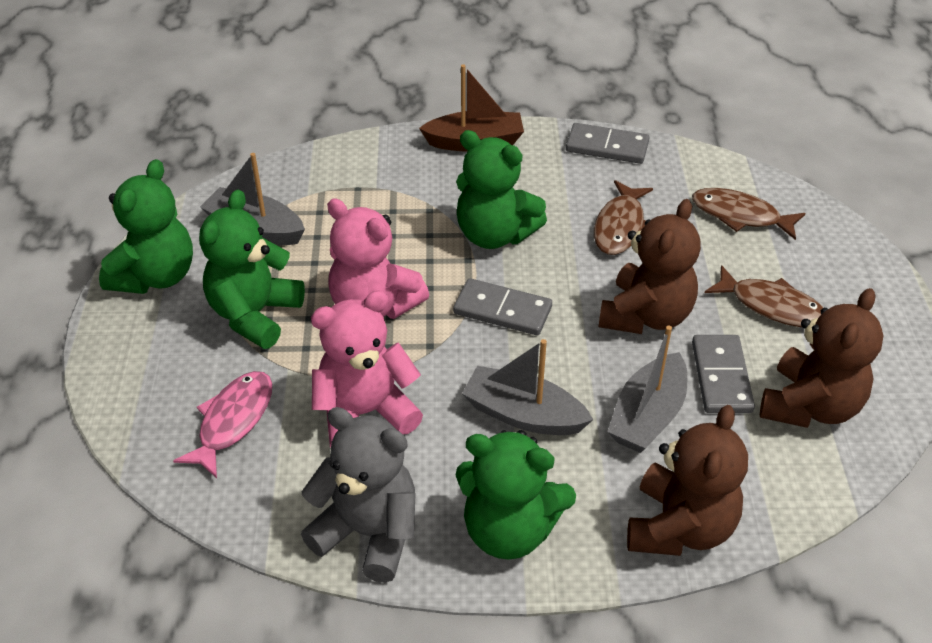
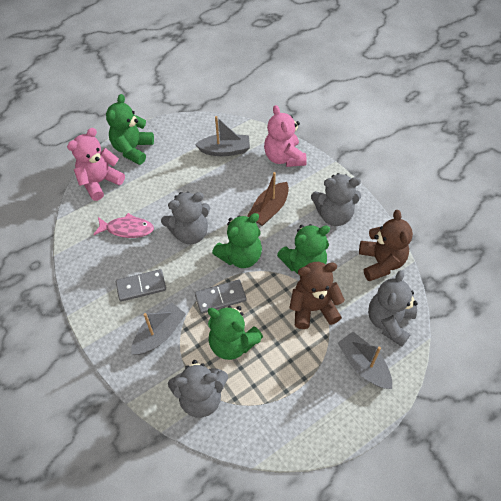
brown fish: 3 -> 0
brown teddy bear: 3 -> 2
grey domino: 3 -> 2
grey teddy bear: 1 -> 4

